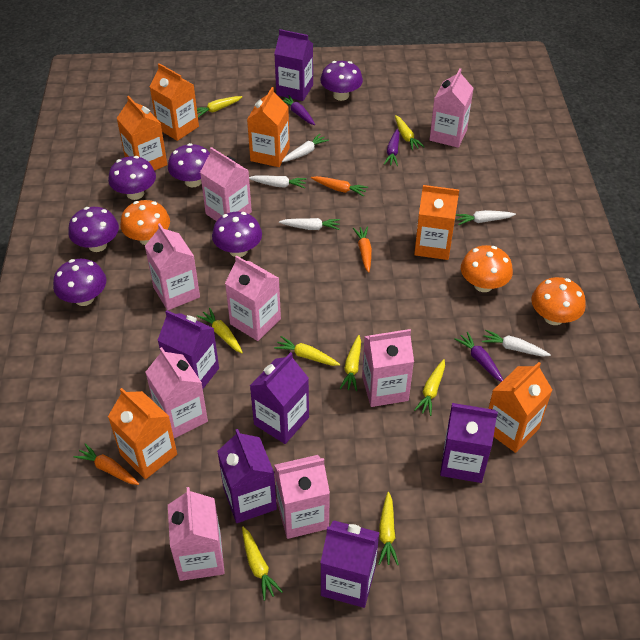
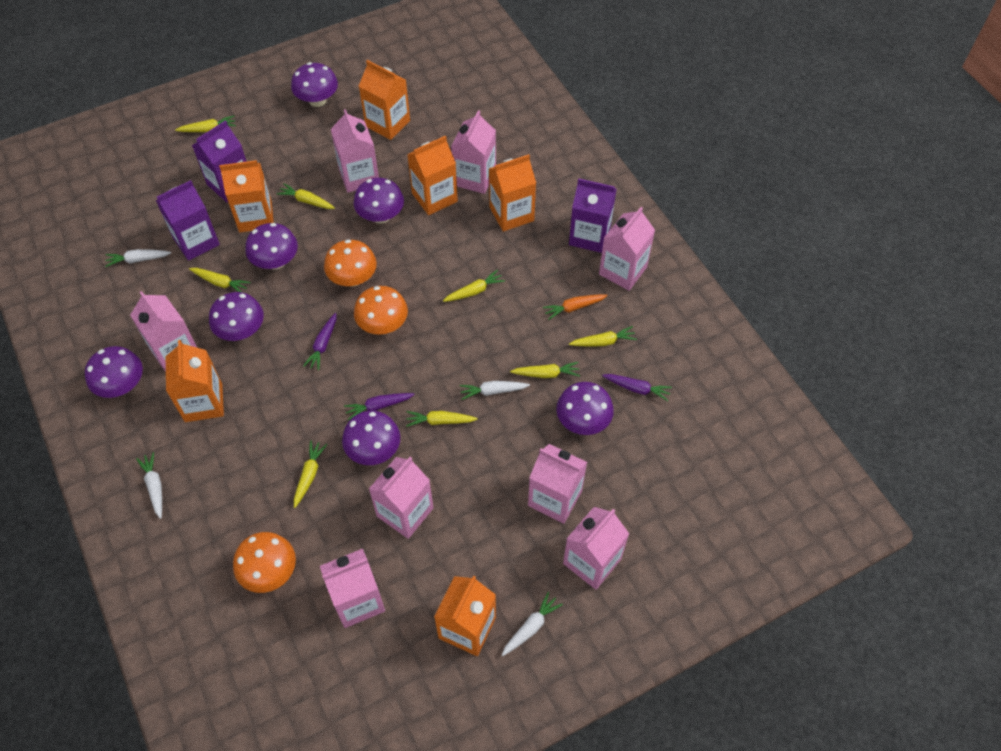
orange carrot: 3 -> 1
purple carton: 6 -> 3
purple mushroom: 6 -> 7
white carrot: 5 -> 4

